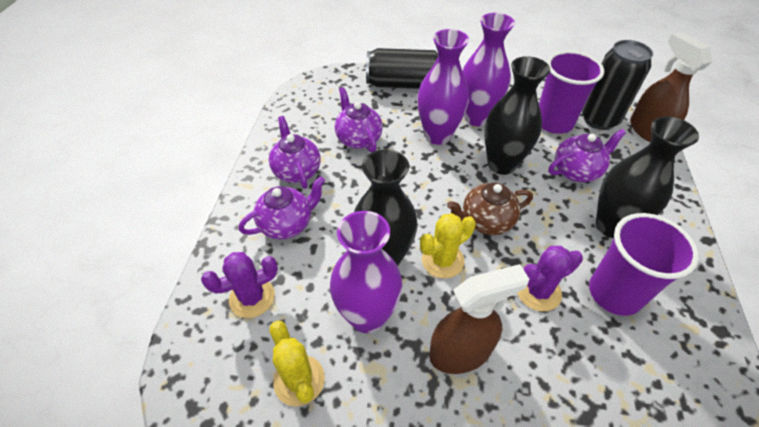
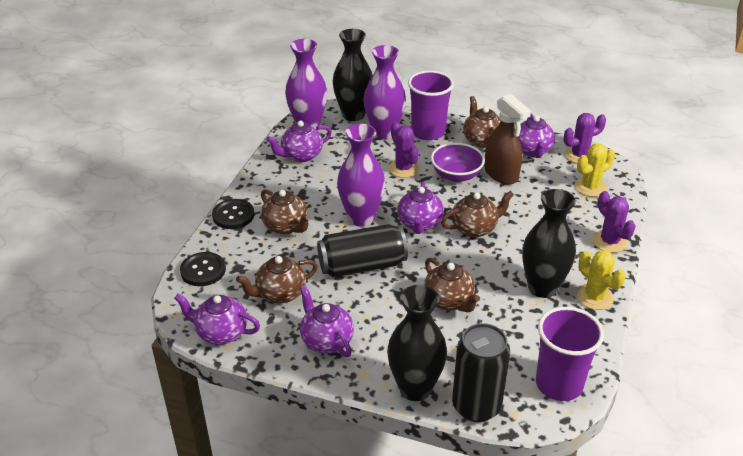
black button: 0 -> 2
brown spray bottle: 2 -> 1
brown teapot: 1 -> 5
purple bowl: 0 -> 1
purple cactus: 2 -> 3
purple teapot: 4 -> 5

